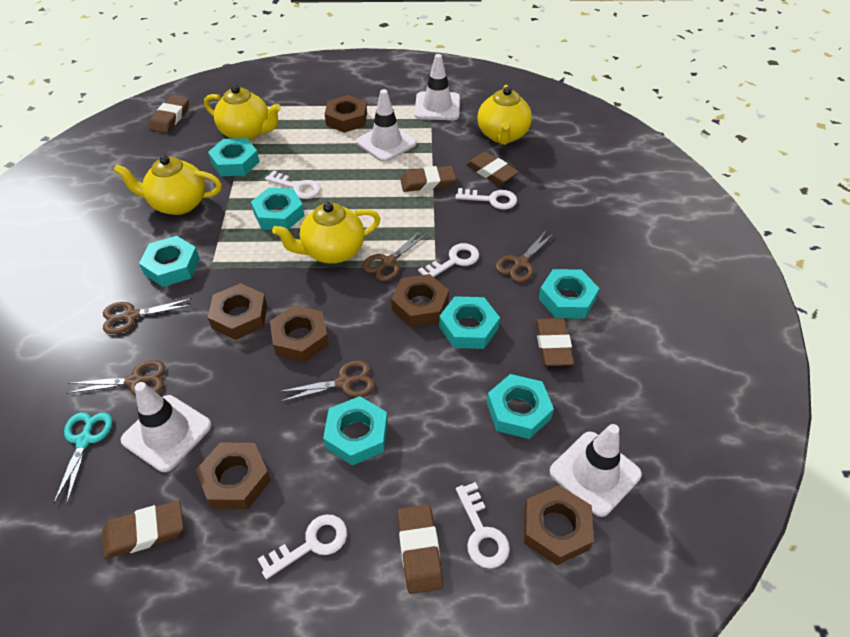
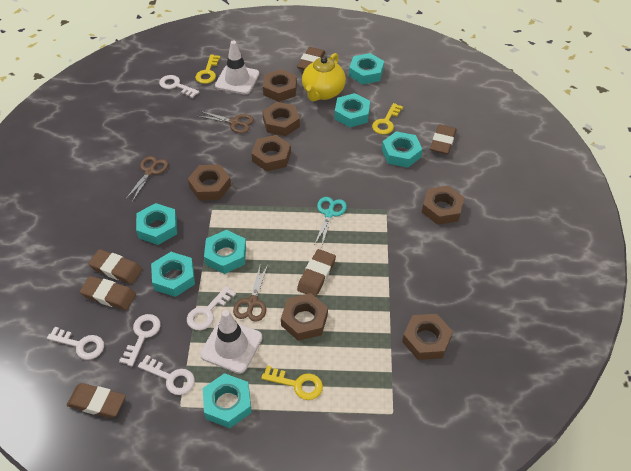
brown nut: 6 -> 7
brown scissors: 5 -> 3
white traffic cone: 4 -> 2
yellow key: 0 -> 3
yellow teapot: 4 -> 1

